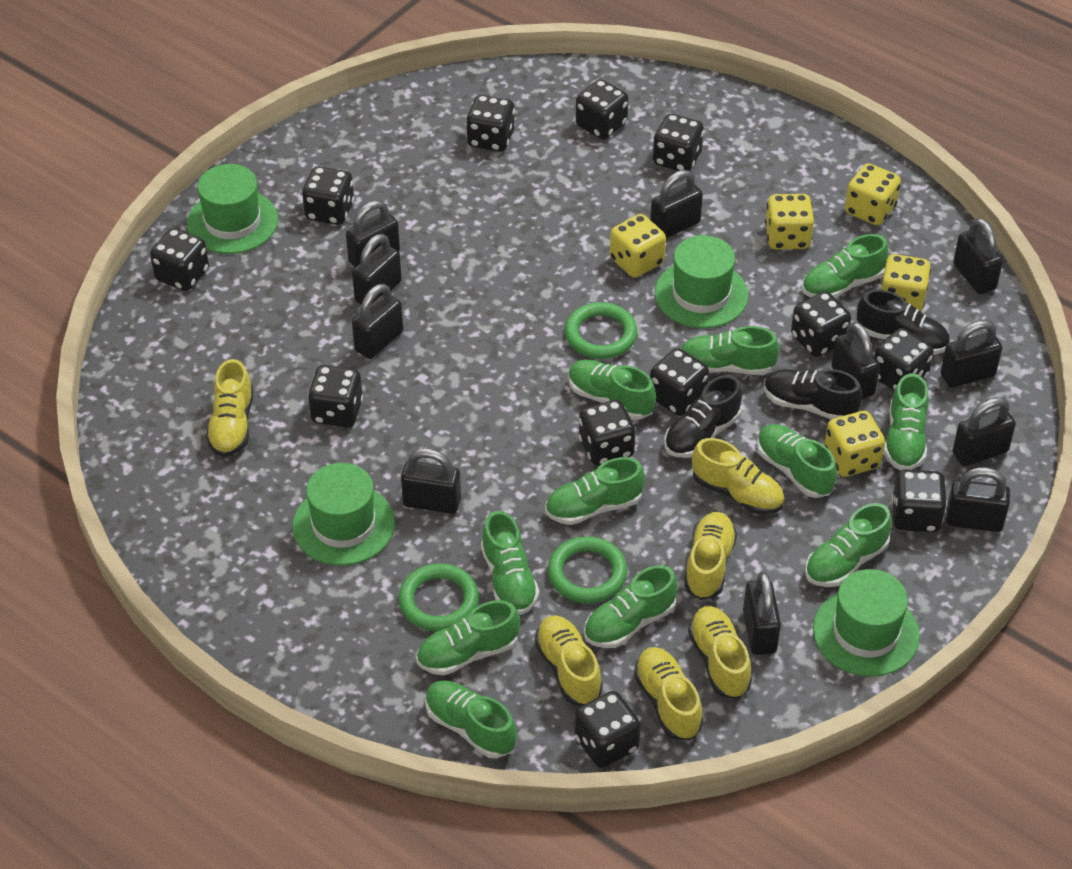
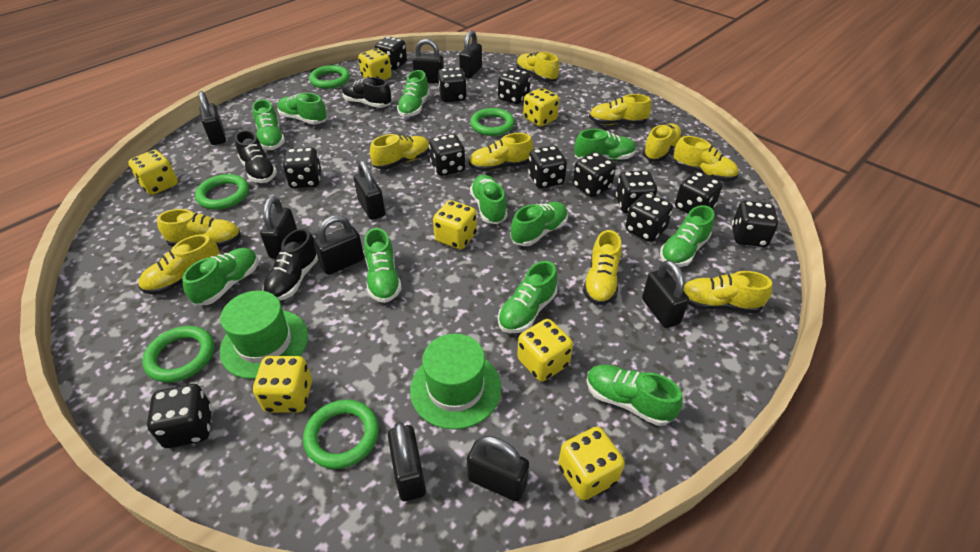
black padlock: 11 -> 9
green hat: 4 -> 2
green ring: 3 -> 5
yellow dice: 5 -> 7
yellow shoe: 6 -> 10

